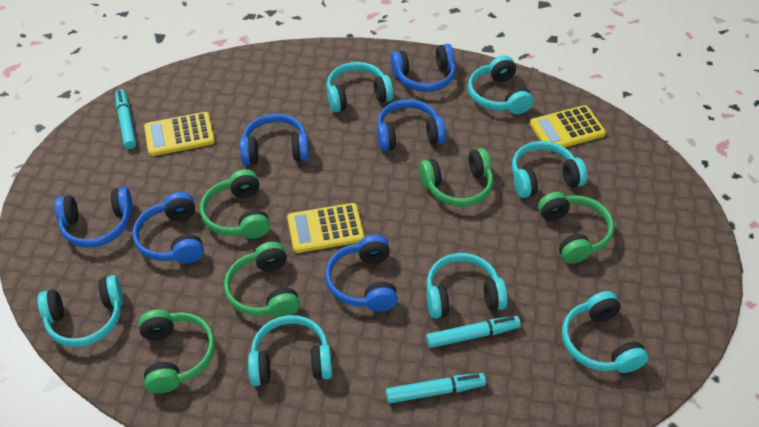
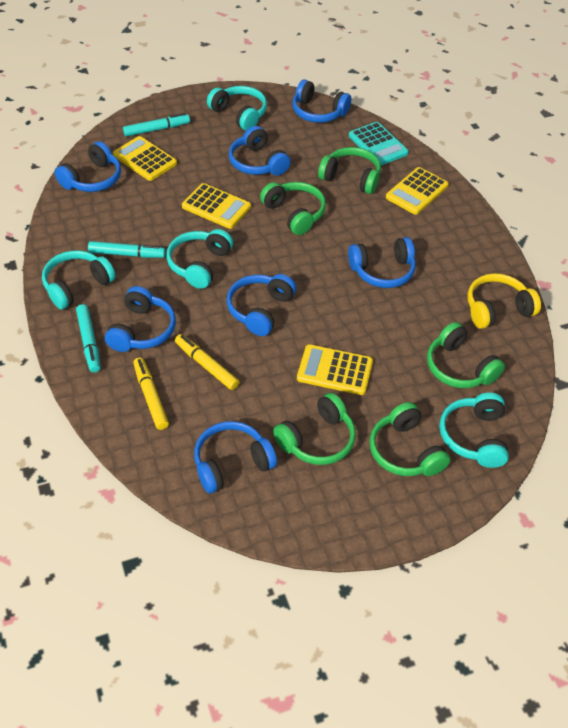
blue headphones: 6 -> 7
turquoise calculator: 0 -> 1
turquoise headphones: 7 -> 4
yellow calculator: 3 -> 4
yellow headphones: 0 -> 1
yellow marker: 0 -> 2

